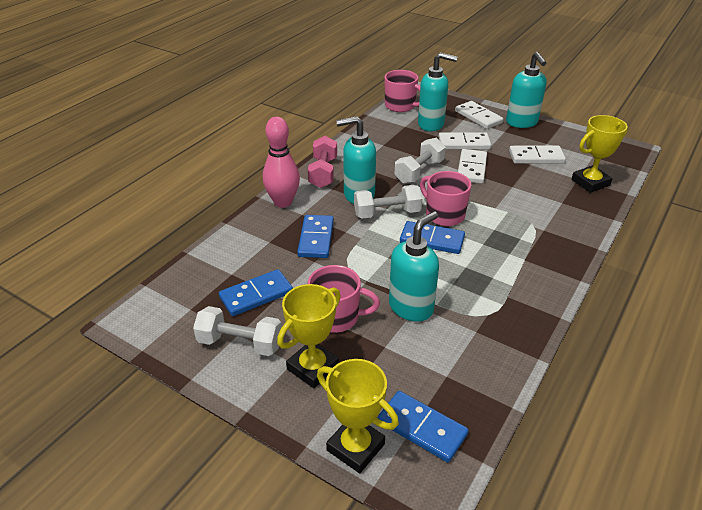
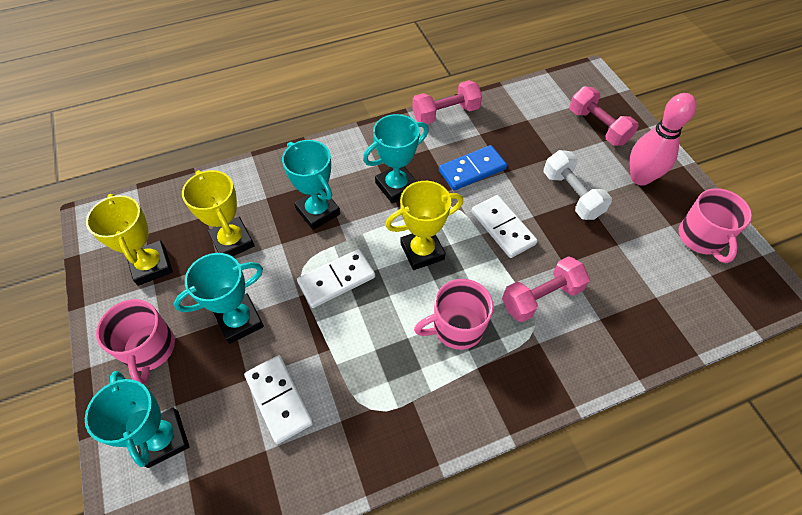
blue domino: 4 -> 1
pink dumbbell: 1 -> 3
turquoise soap dispenser: 4 -> 0
turquoise trophy: 0 -> 4
white domino: 4 -> 3
white dumbbell: 3 -> 1

